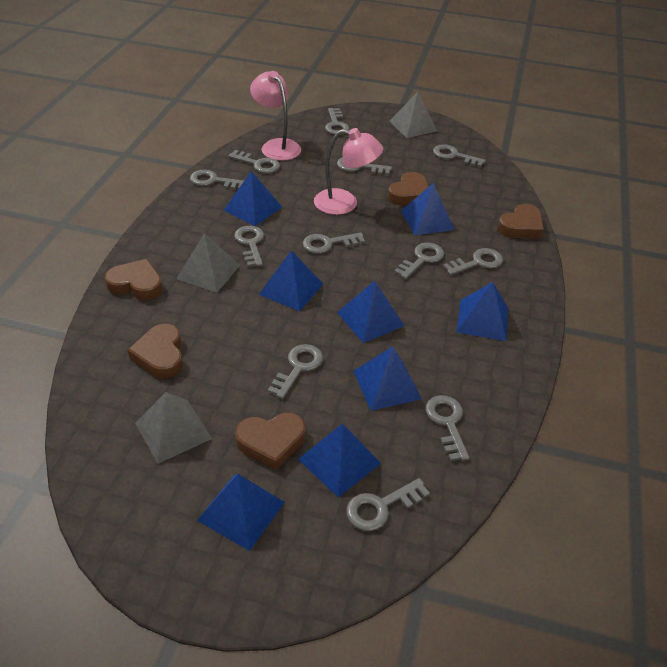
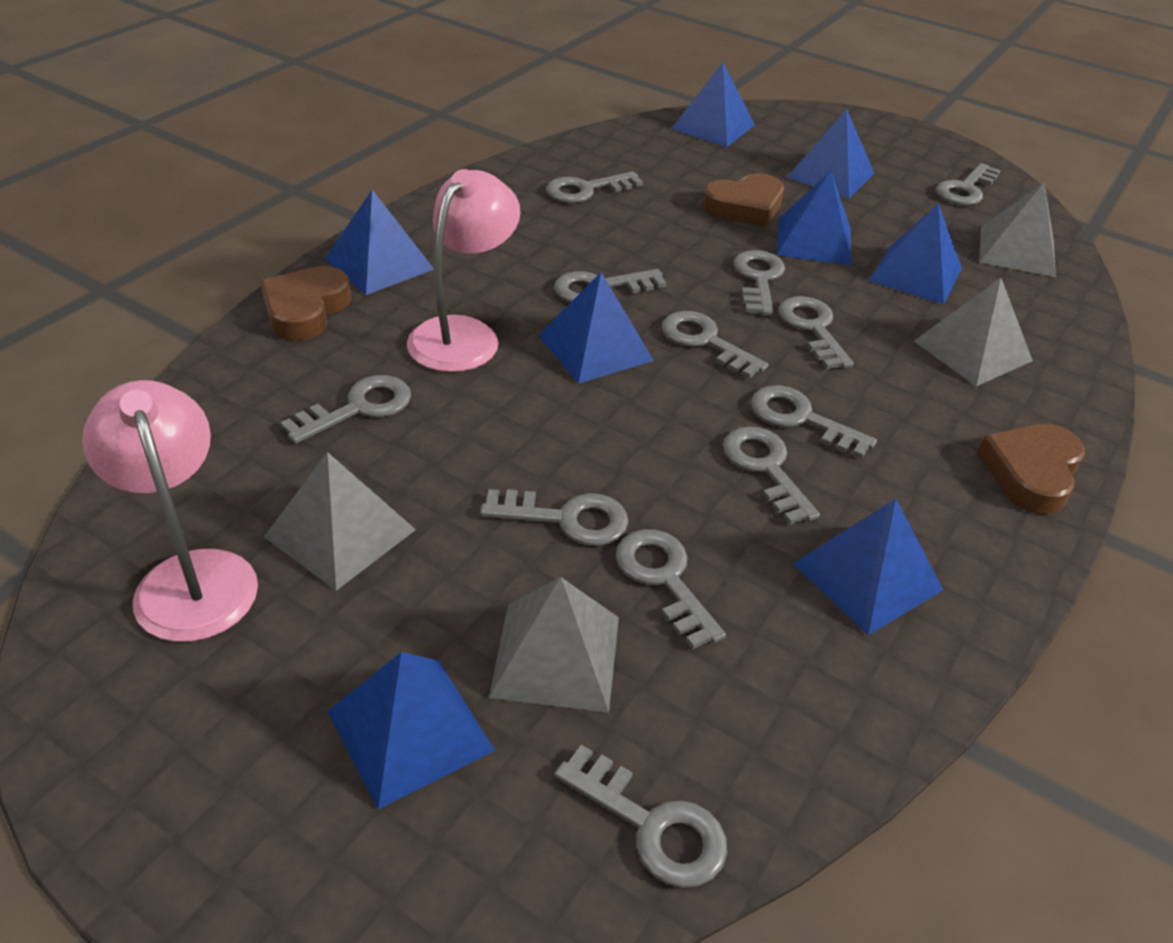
brown heart: 5 -> 3
grey pyramid: 3 -> 4

